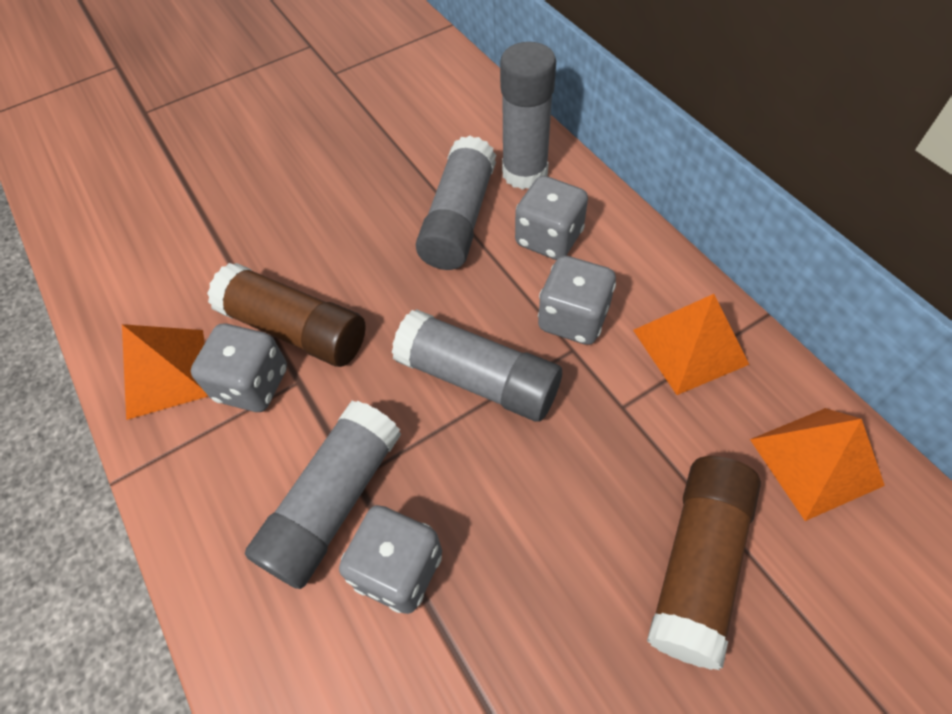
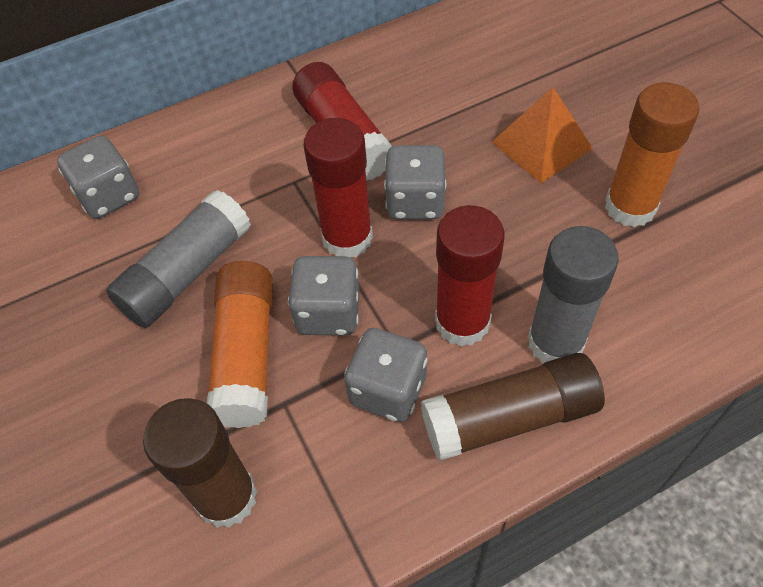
grey glue stick: 4 -> 2
orange glue stick: 0 -> 2
orange pyramid: 3 -> 1
red glue stick: 0 -> 3

